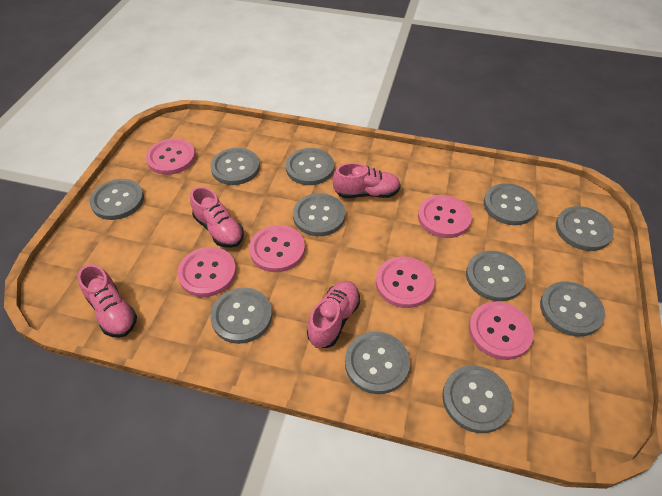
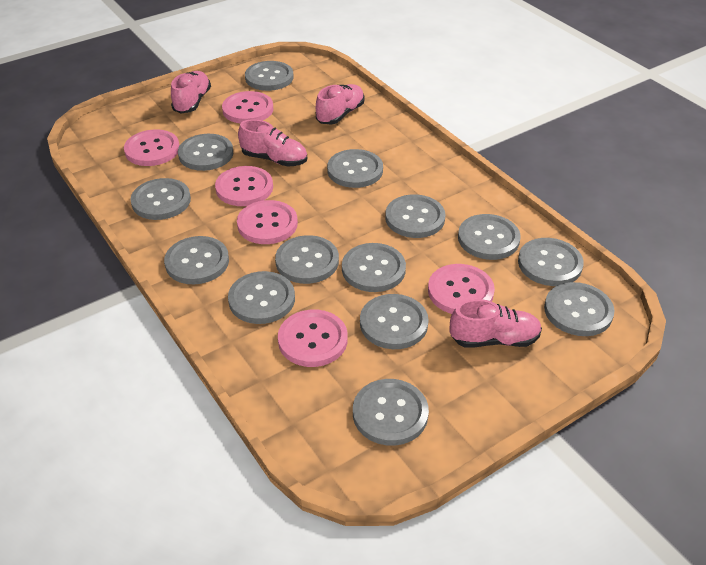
grey button: 11 -> 14

